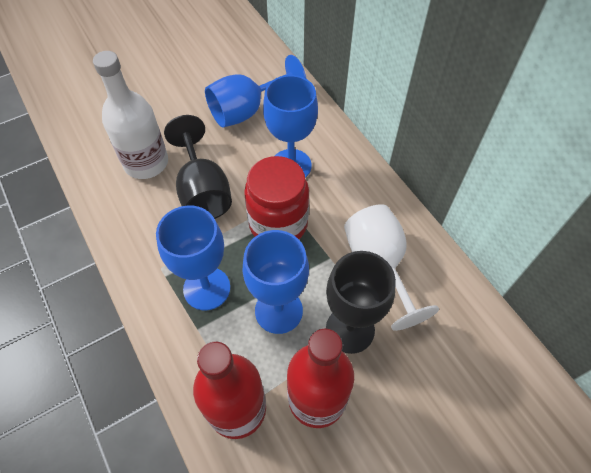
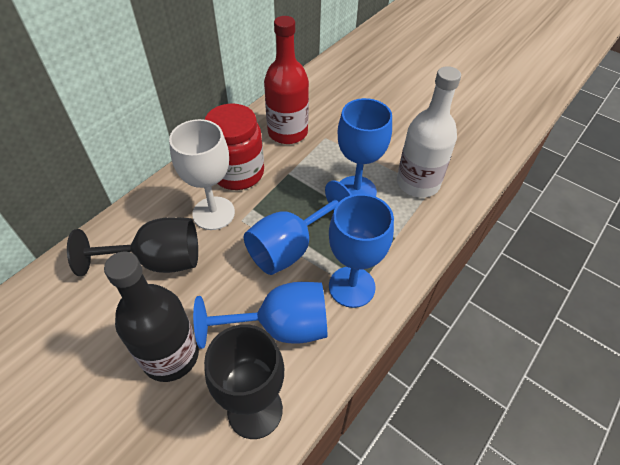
black bottle: 0 -> 1
red bottle: 2 -> 1

